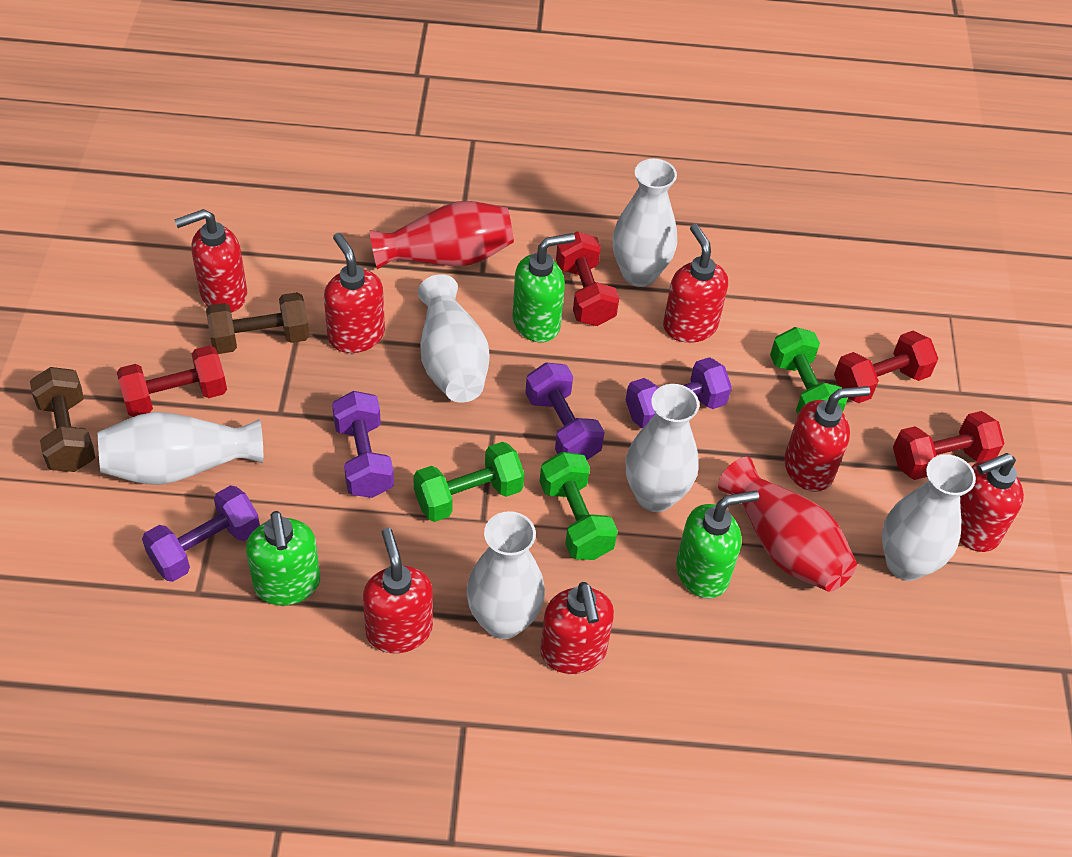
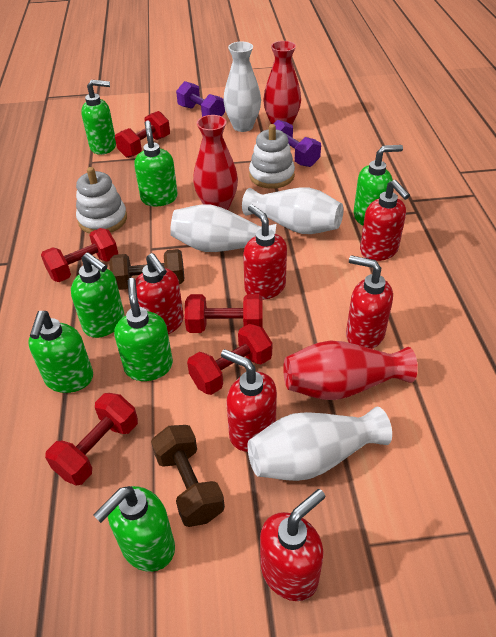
green dumbbell: 3 -> 0
green soap dispenser: 3 -> 7
purple dumbbell: 4 -> 2
red dumbbell: 4 -> 5
red soap dispenser: 7 -> 6
red vase: 2 -> 3
white stacking toy: 0 -> 2
white vase: 6 -> 4

